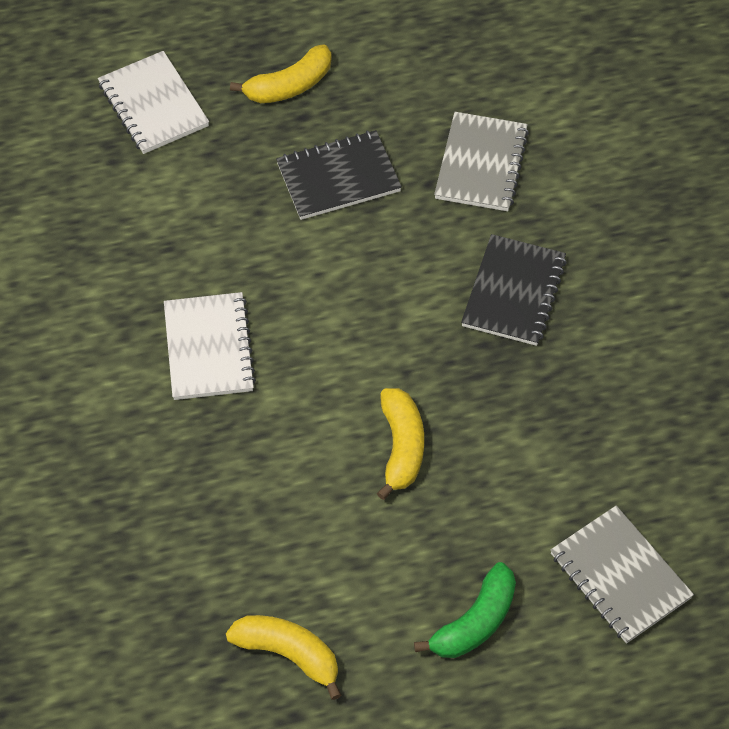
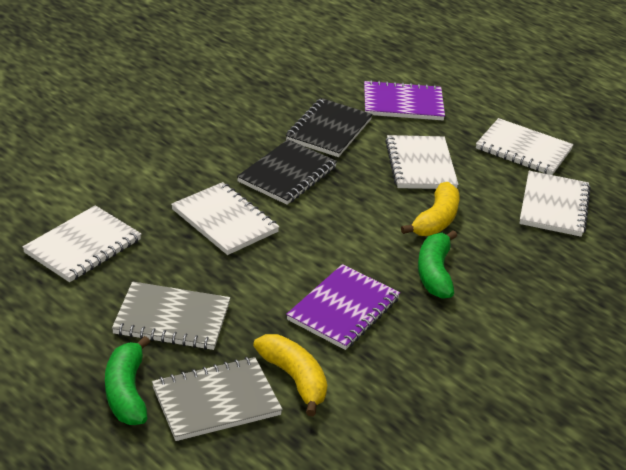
green banana: 1 -> 2
purple notebook: 0 -> 2
white notebook: 2 -> 5
yellow banana: 3 -> 2

